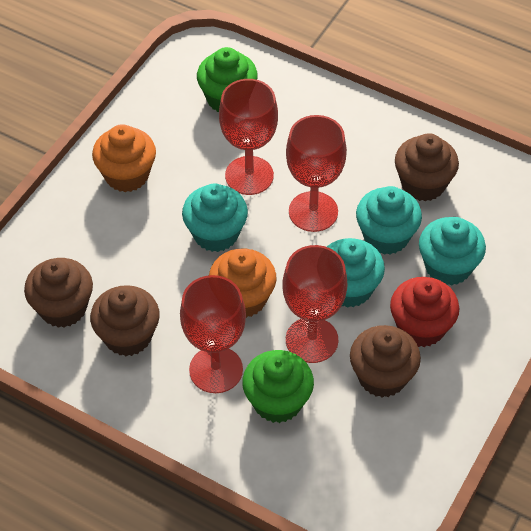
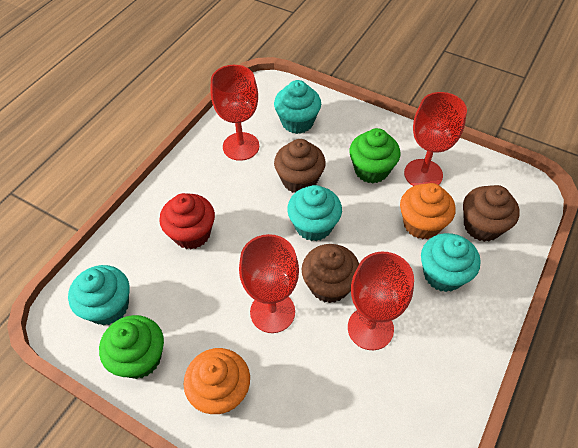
brown cupcake: 4 -> 3

